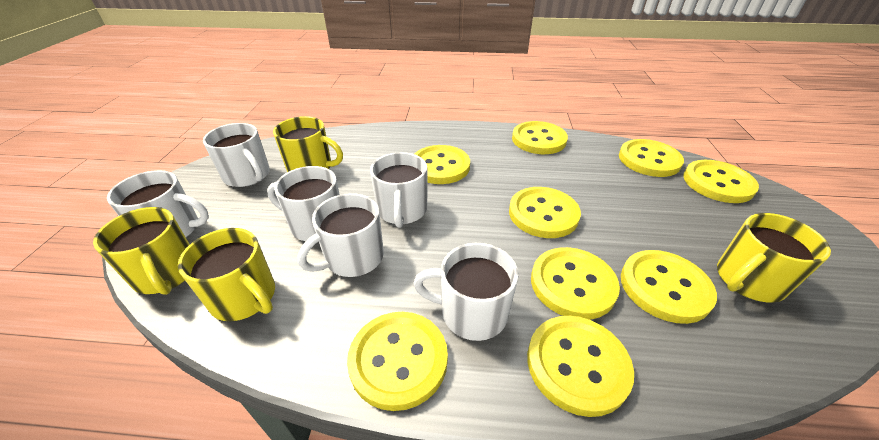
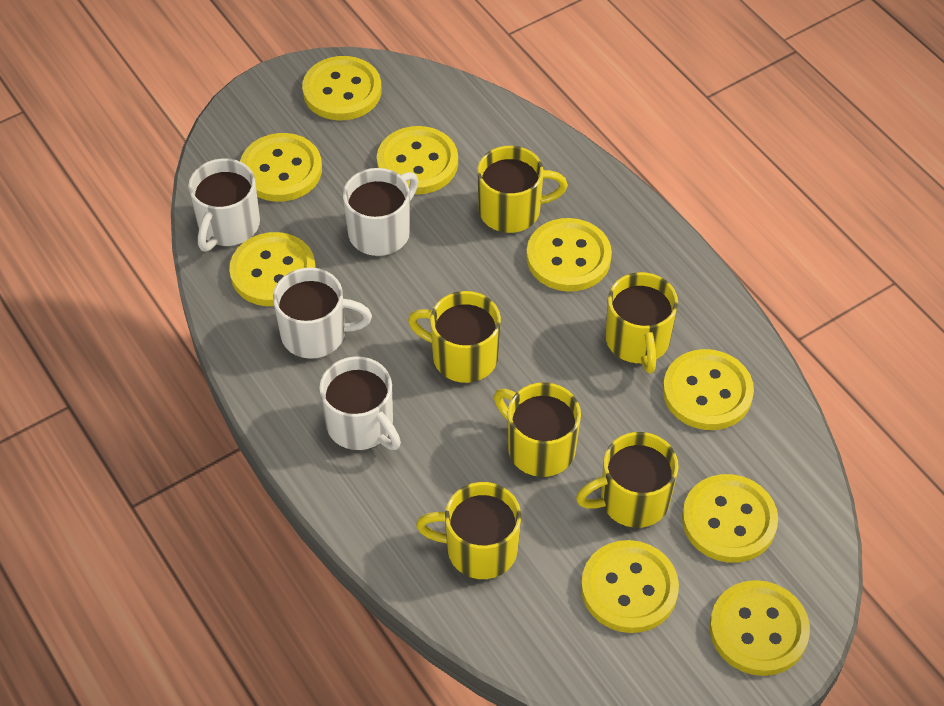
white mug: 6 -> 4
yellow mug: 4 -> 6

